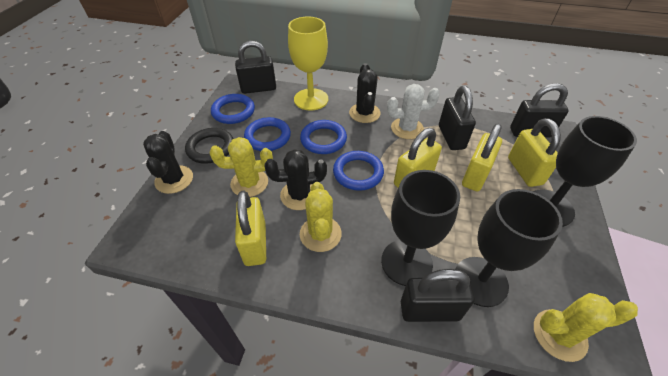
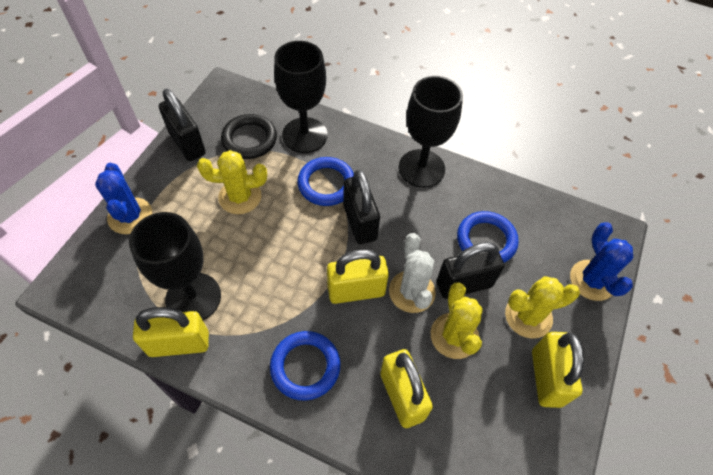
black cactus: 3 -> 0
black padlock: 4 -> 3
blue cactus: 0 -> 2
blue ring: 4 -> 3
yellow goblet: 1 -> 0

